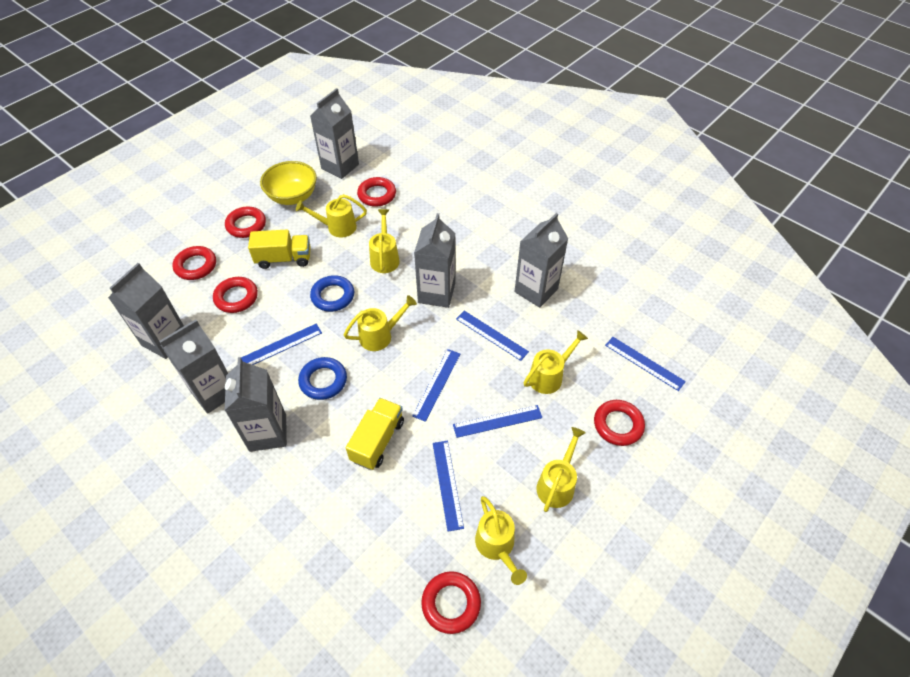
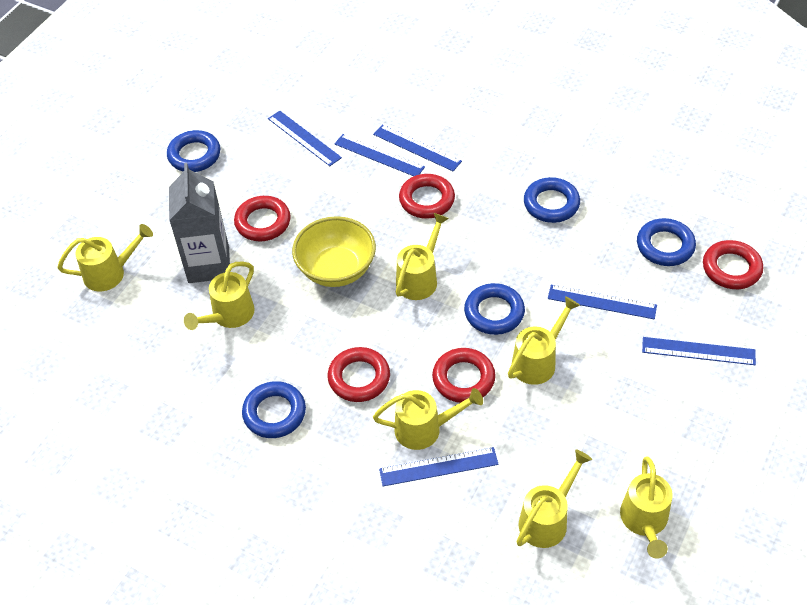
blue ring: 2 -> 5
grey carton: 6 -> 1
red ring: 6 -> 5
yellow truck: 2 -> 0
yellow watering can: 6 -> 7

